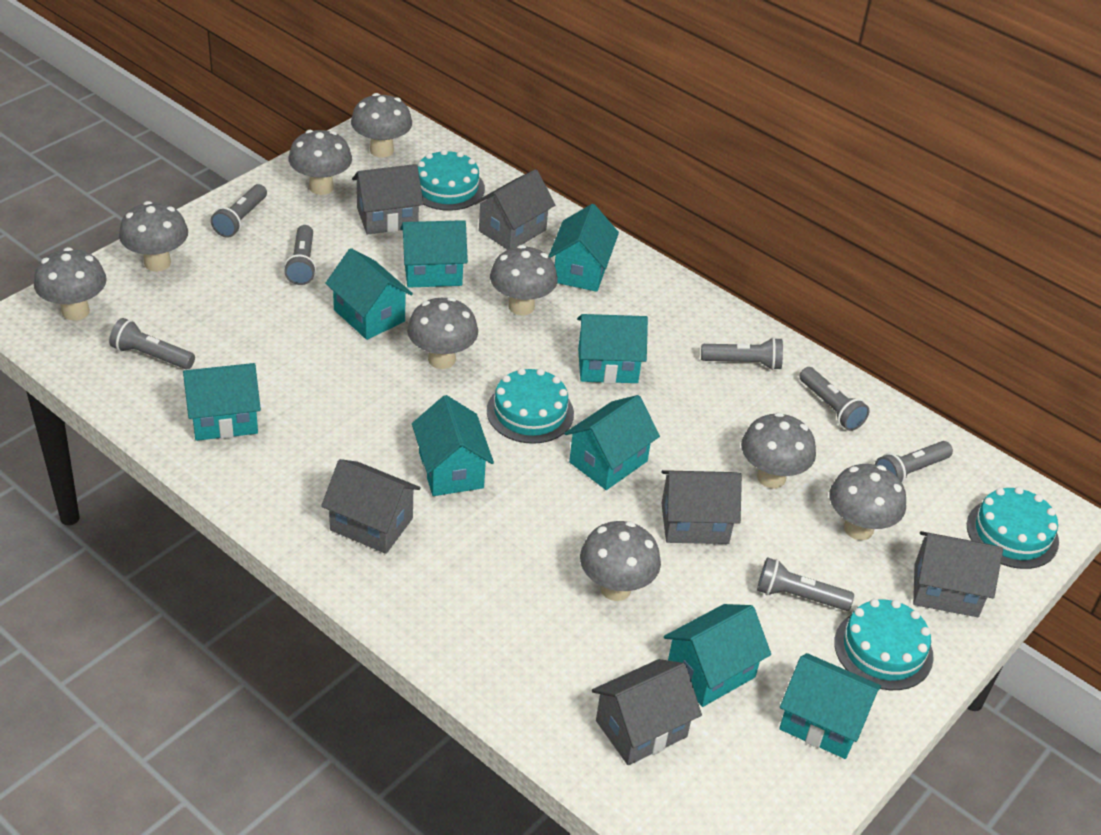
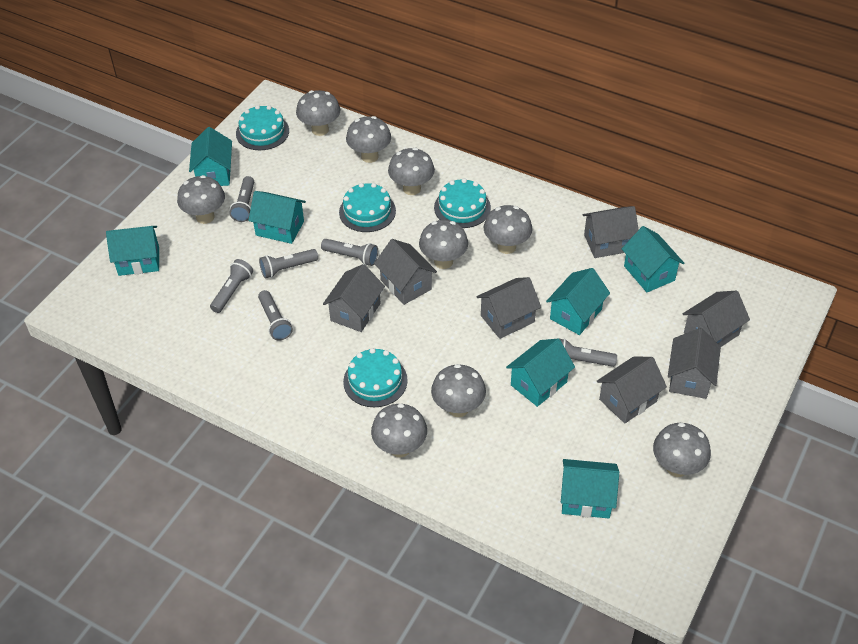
grey flashlight: 7 -> 6
grey house: 6 -> 7
turquoise house: 9 -> 7

